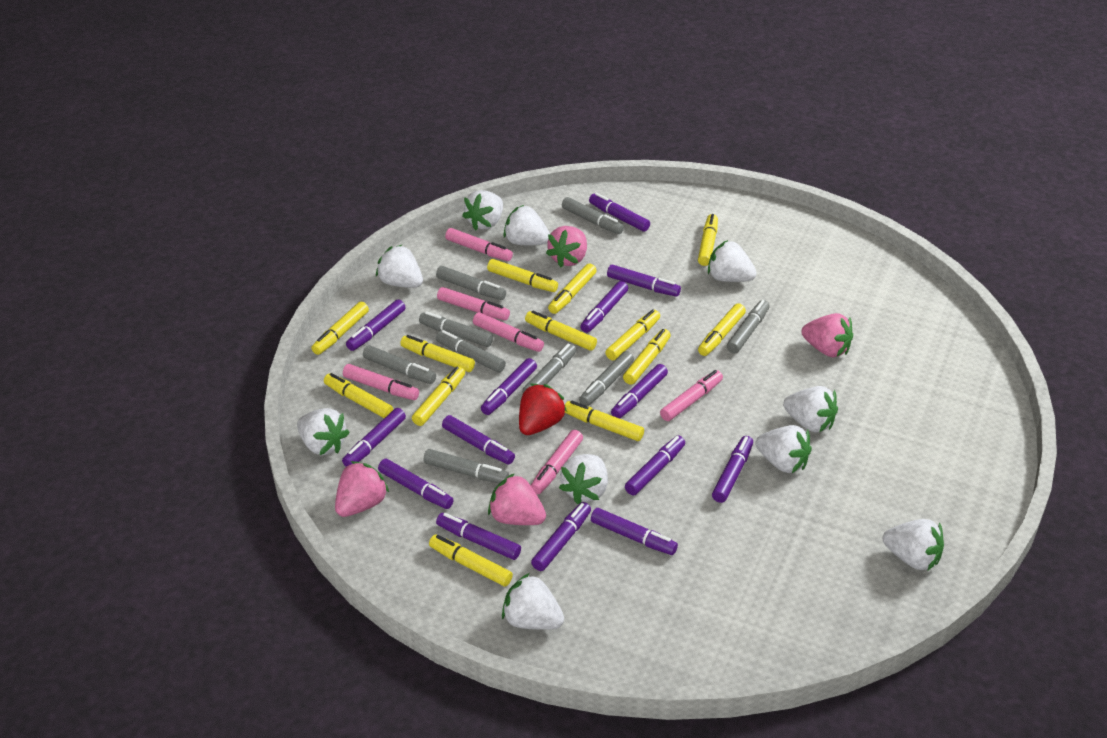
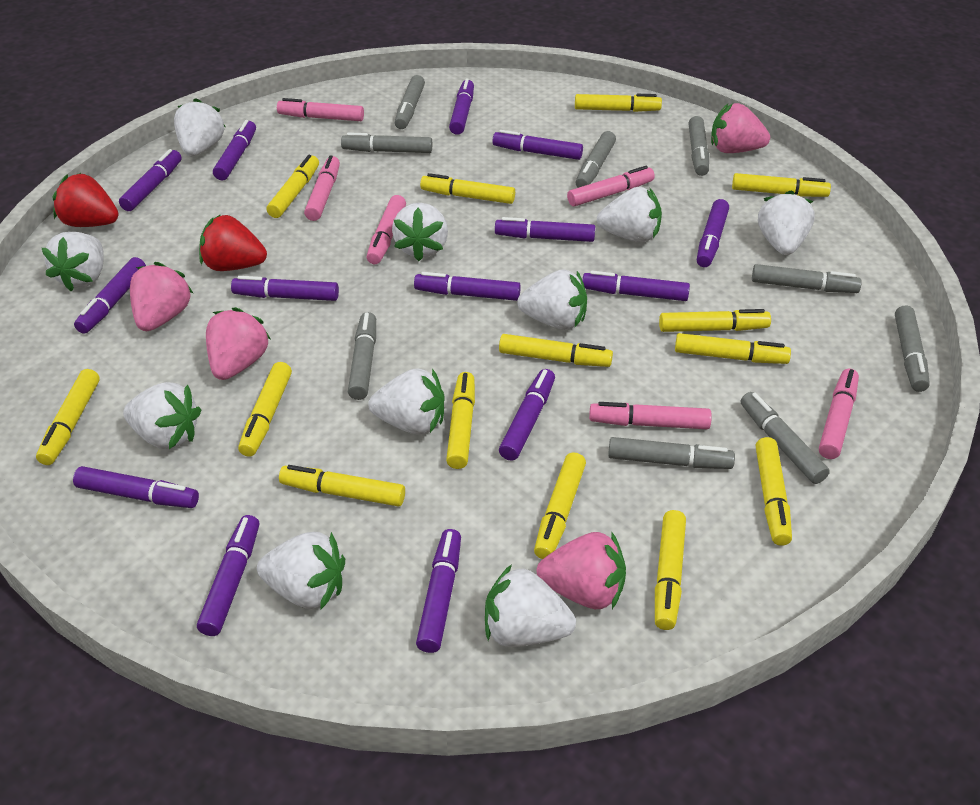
red strawberry: 1 -> 2
yellow marker: 13 -> 14

